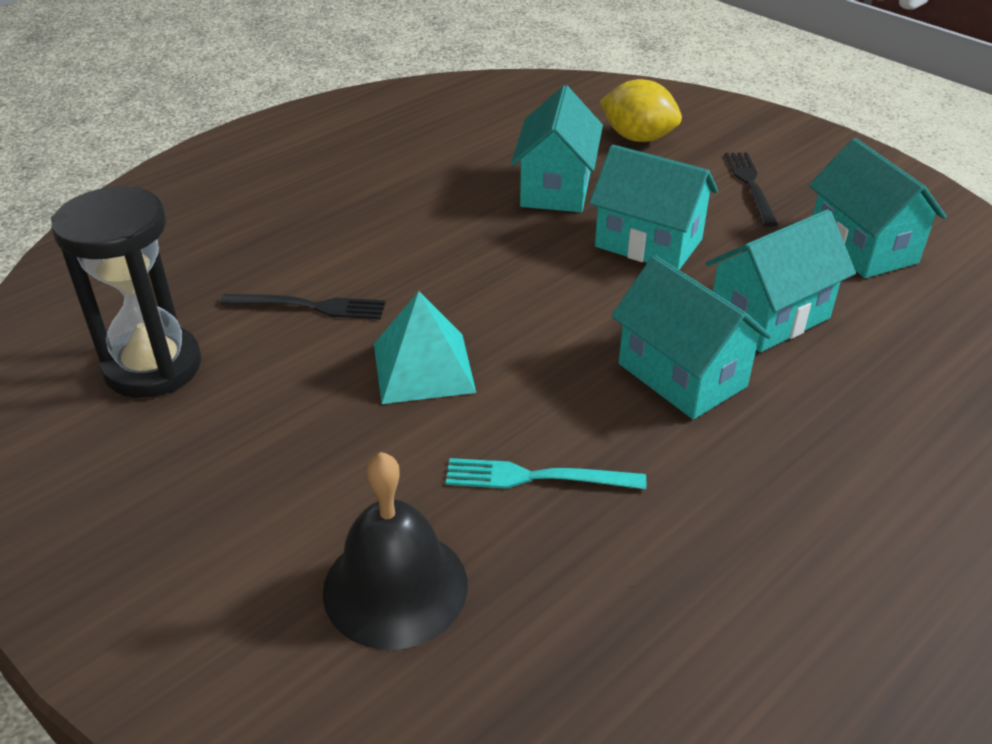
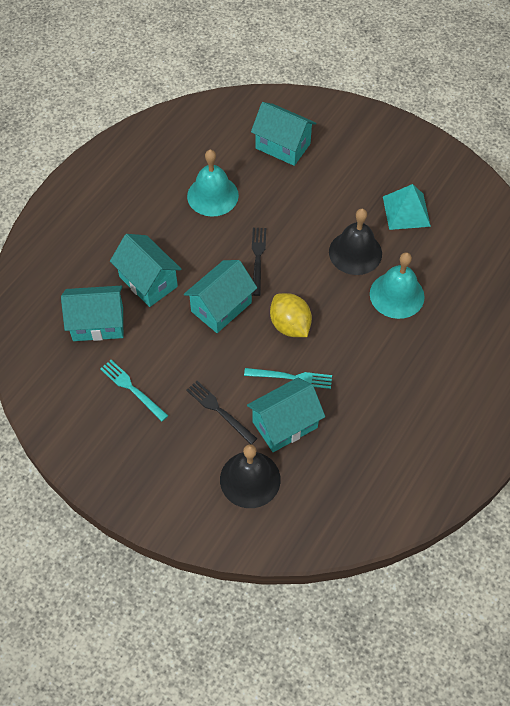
black bell: 1 -> 2
black hourglass: 1 -> 0
turquoise bell: 0 -> 2
turquoise fork: 1 -> 2

